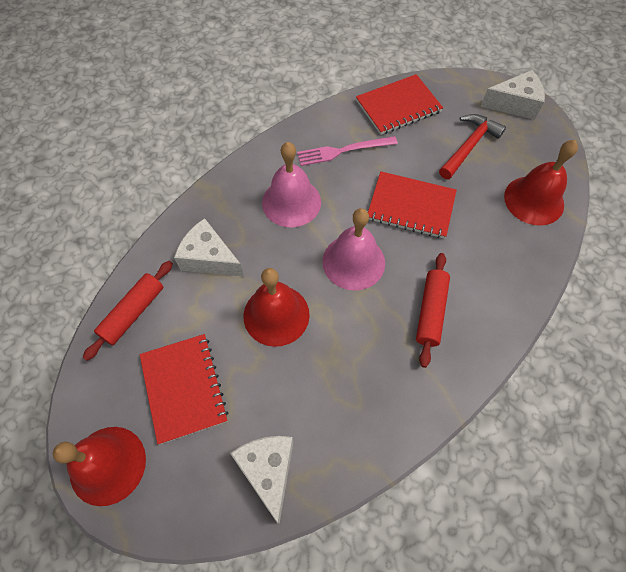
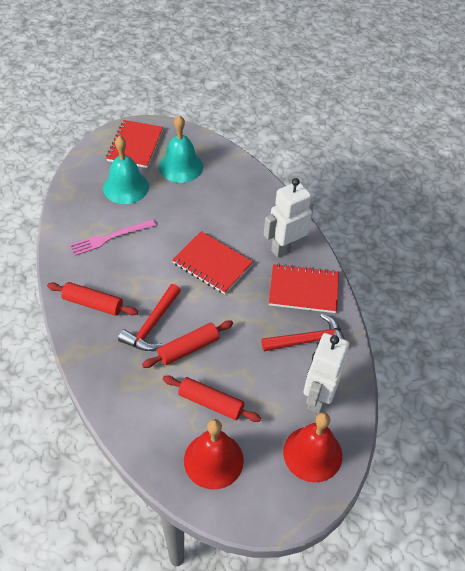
pink bell: 2 -> 0
red bell: 3 -> 2
red hammer: 1 -> 2
red rolling pin: 2 -> 3
turquoise bell: 0 -> 2
white cheese: 3 -> 0
white robot: 0 -> 2

